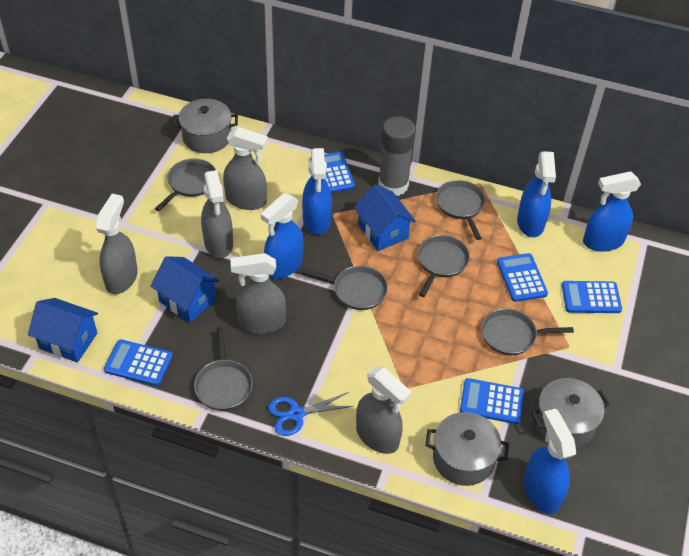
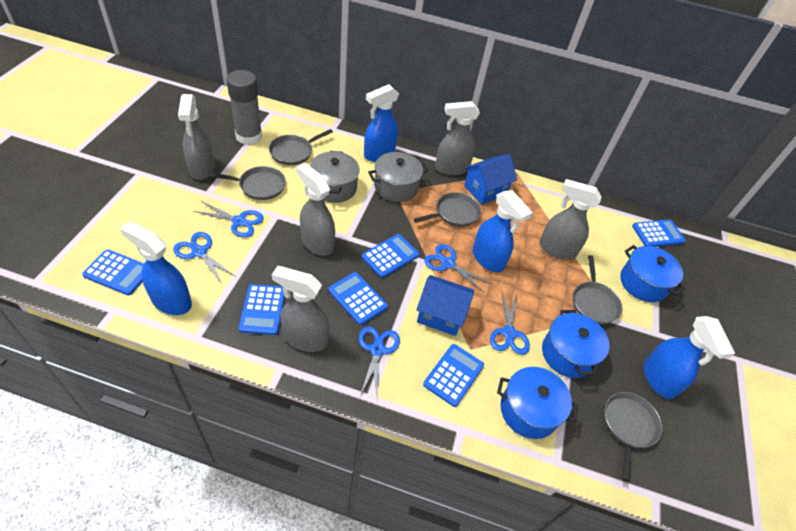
blue calculator: 5 -> 6
blue house: 3 -> 2
blue pot: 0 -> 3
blue scissors: 1 -> 5
blue spray bottle: 5 -> 4
grey pan: 6 -> 5
grey pot: 3 -> 2

